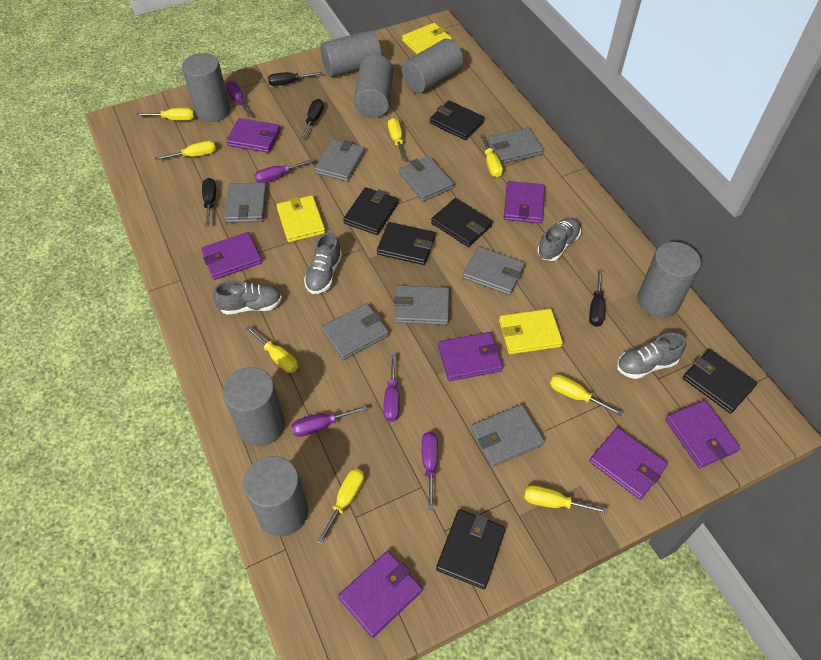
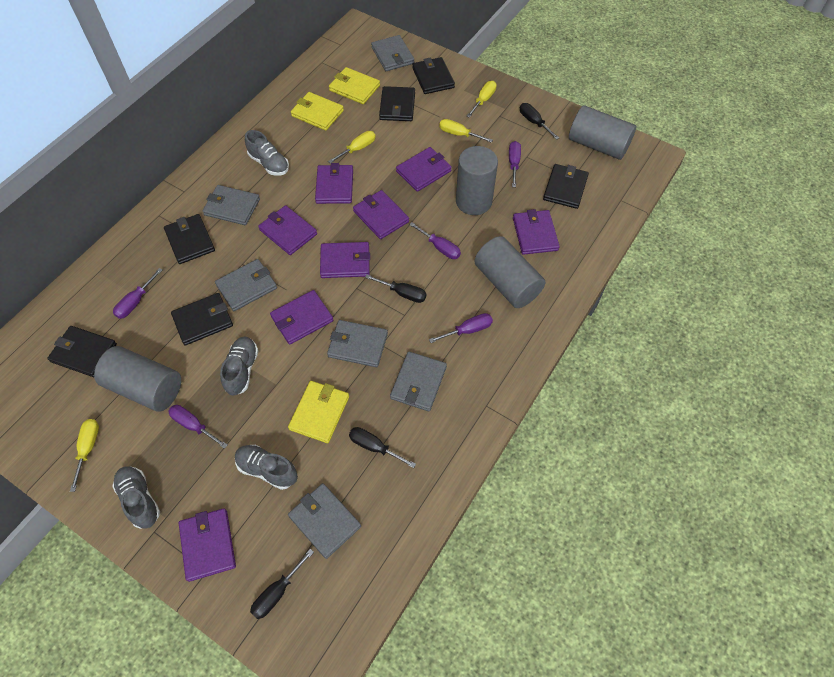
grey cylinder: 7 -> 4
grey wallet: 8 -> 6
purple wallet: 7 -> 8
yellow screwdriver: 8 -> 4

